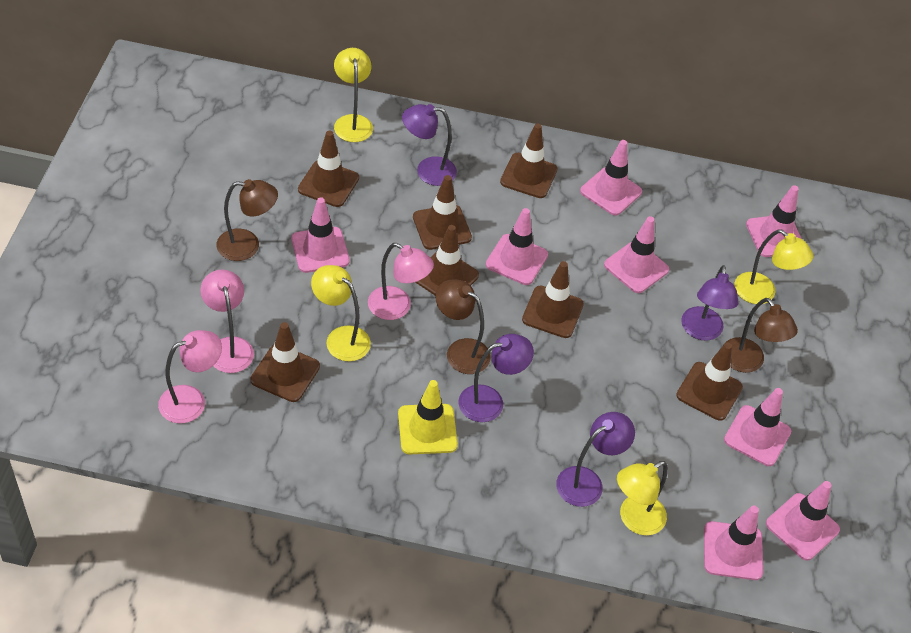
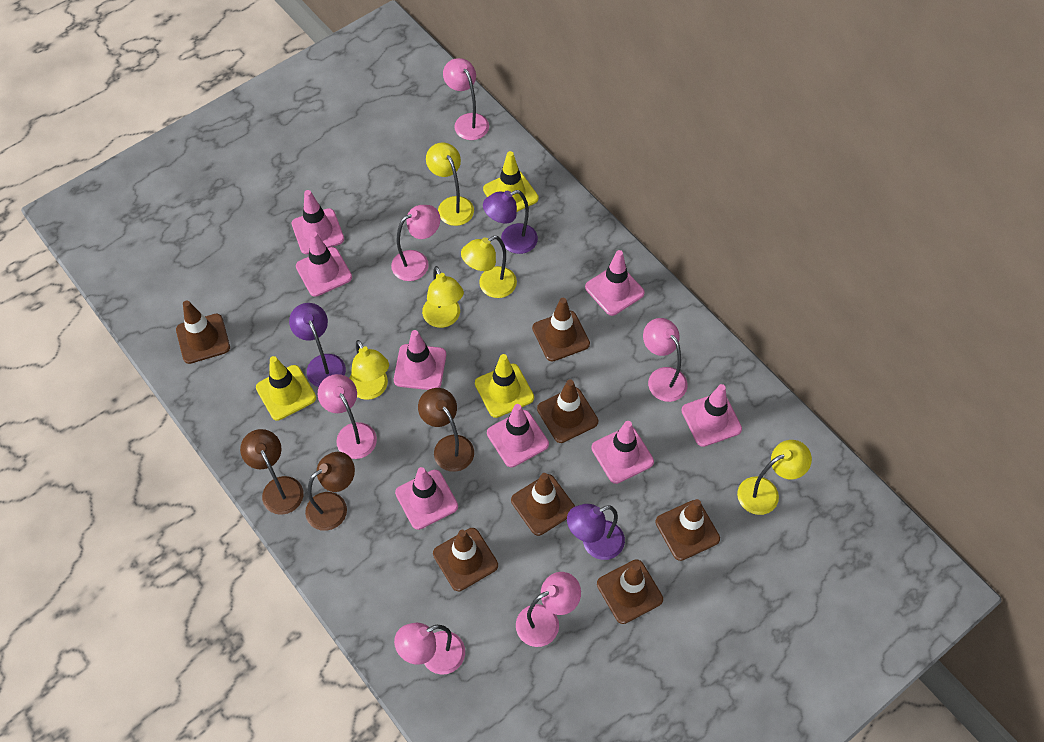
pink lamp: 3 -> 6
purple lamp: 4 -> 3
yellow lamp: 4 -> 5
yellow traffic cone: 1 -> 3

